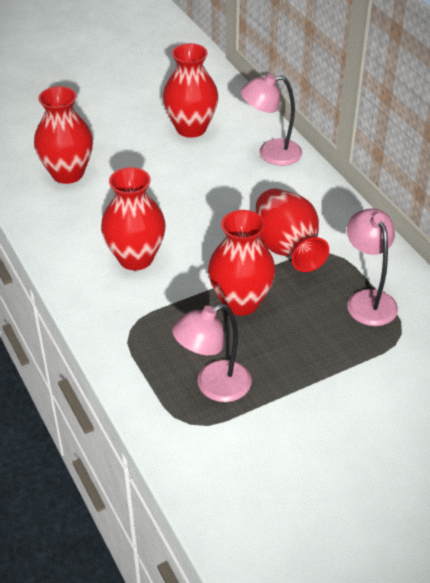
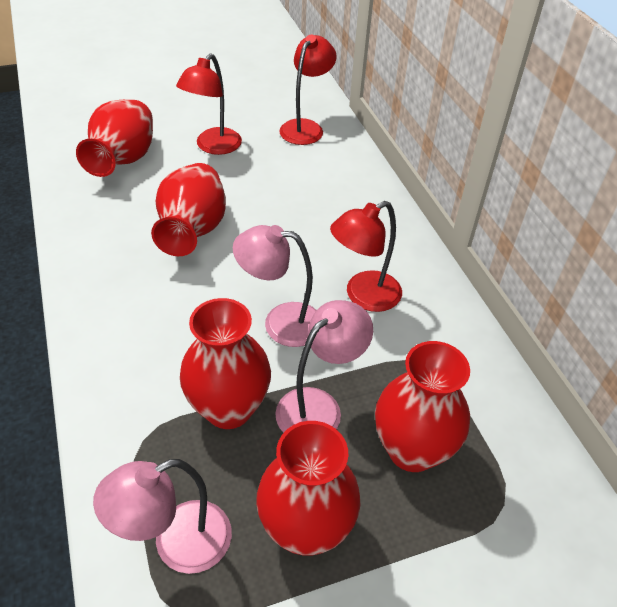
red lamp: 0 -> 3

